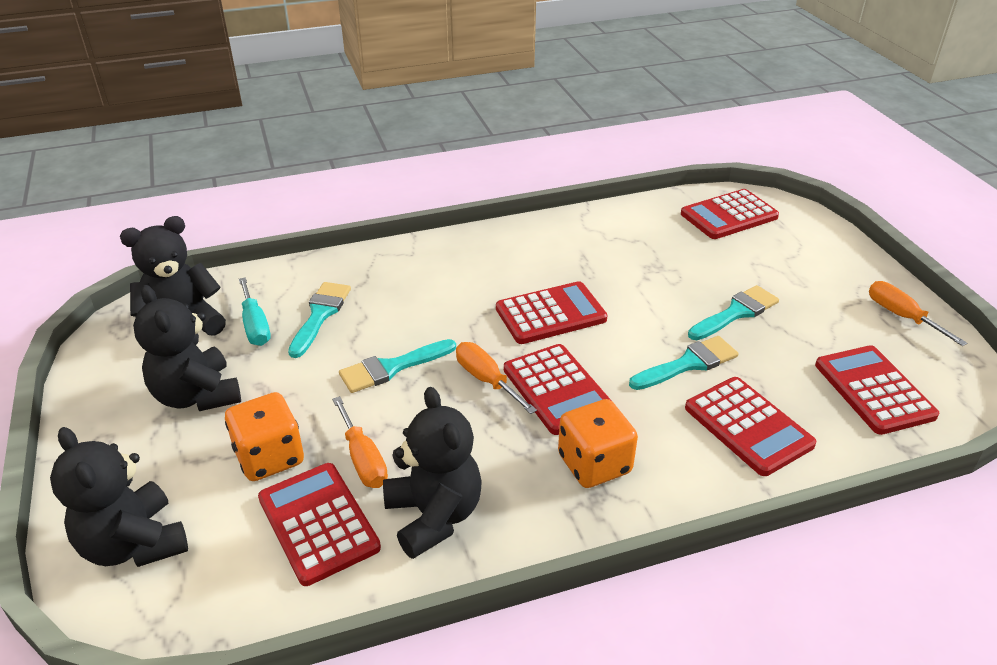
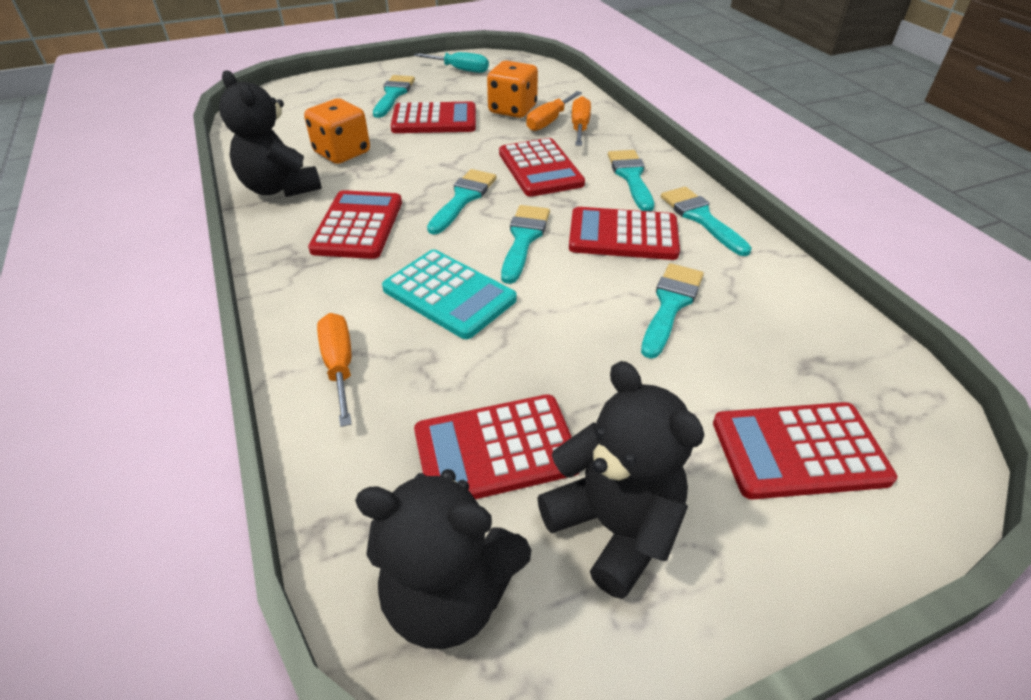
black teddy bear: 4 -> 3
turquoise brush: 4 -> 6
turquoise calculator: 0 -> 1

